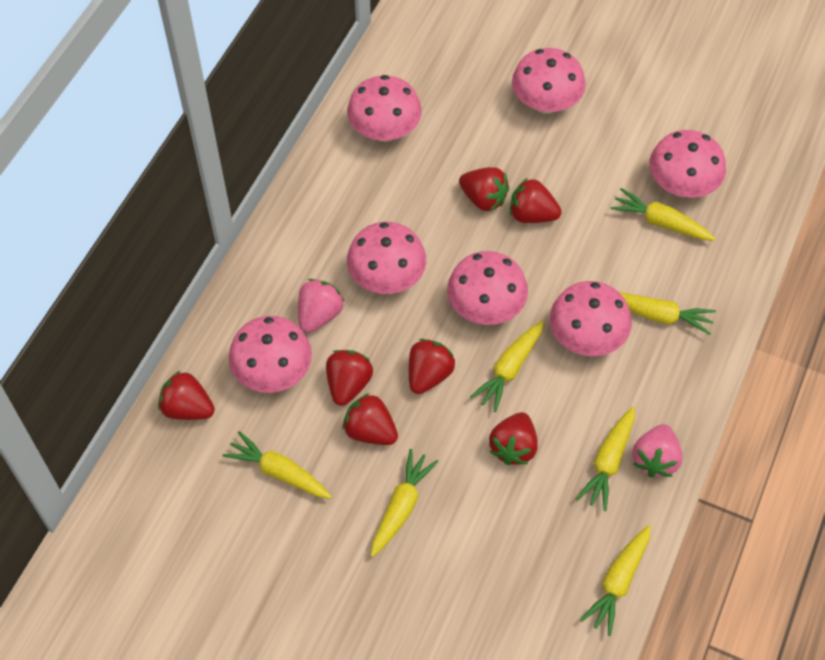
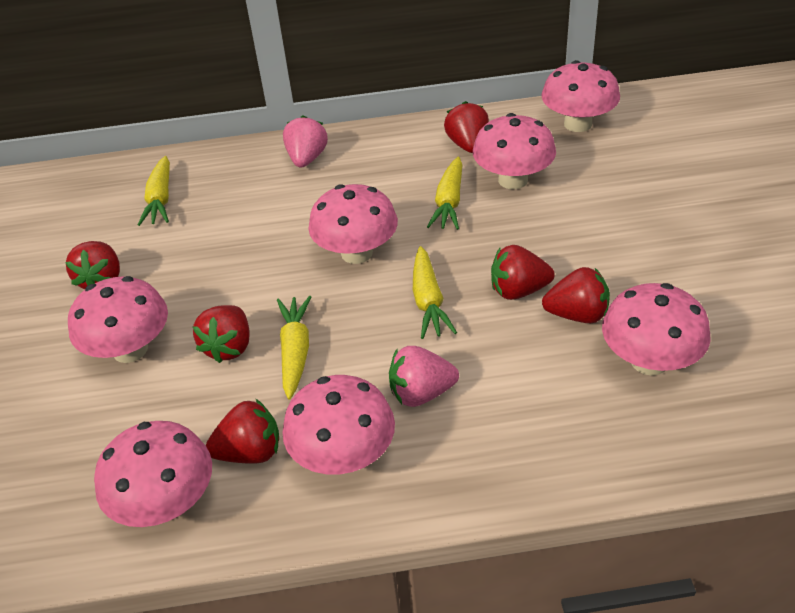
red strawberry: 7 -> 6
yellow carrot: 7 -> 4

